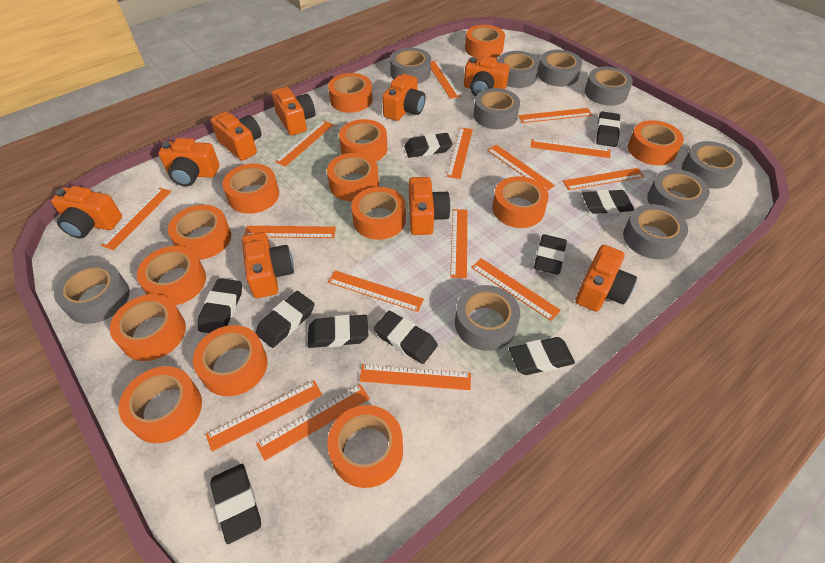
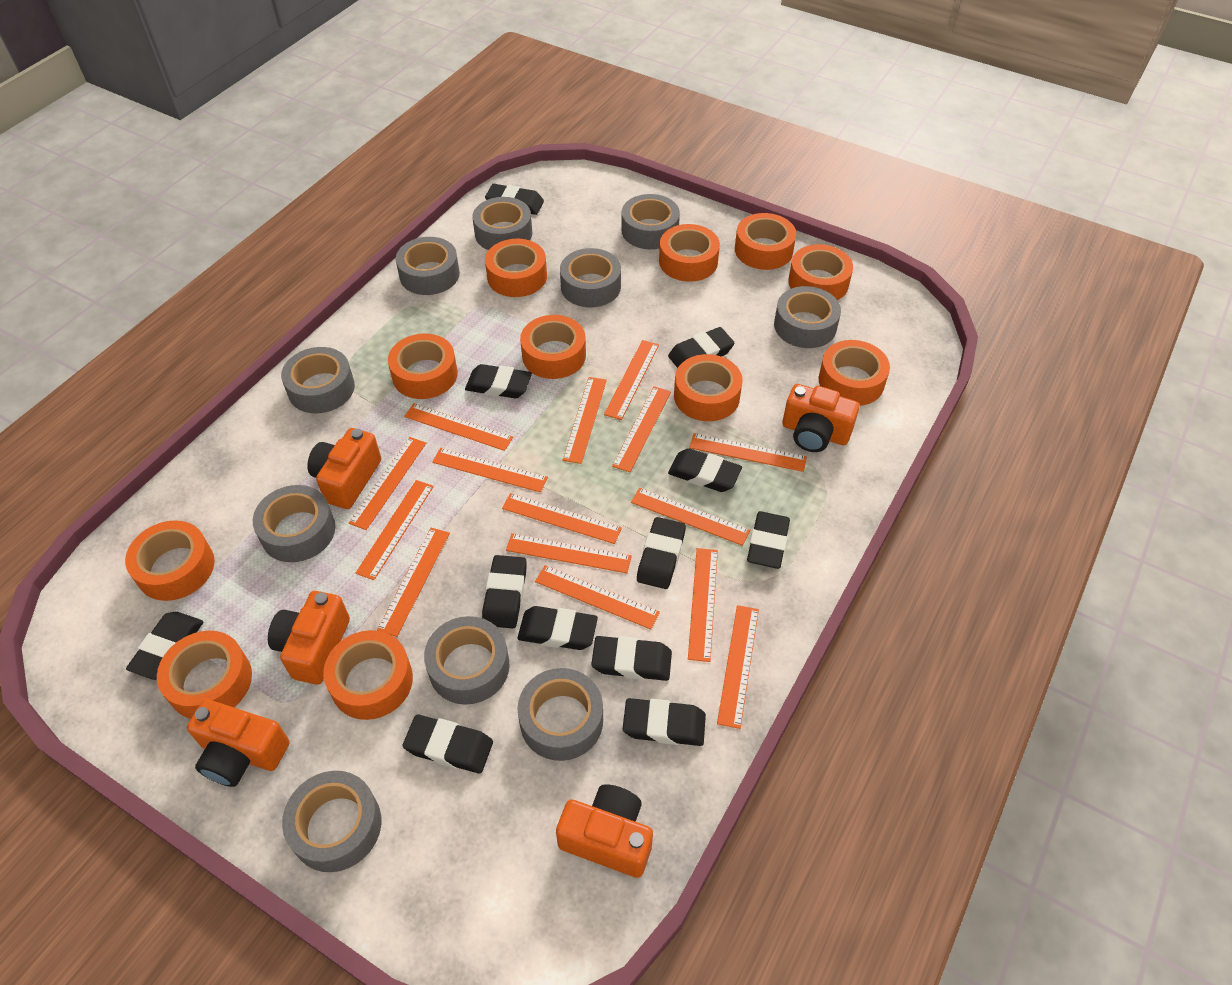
black eraser: 10 -> 12
orange camera: 9 -> 5
orange tape: 14 -> 11

